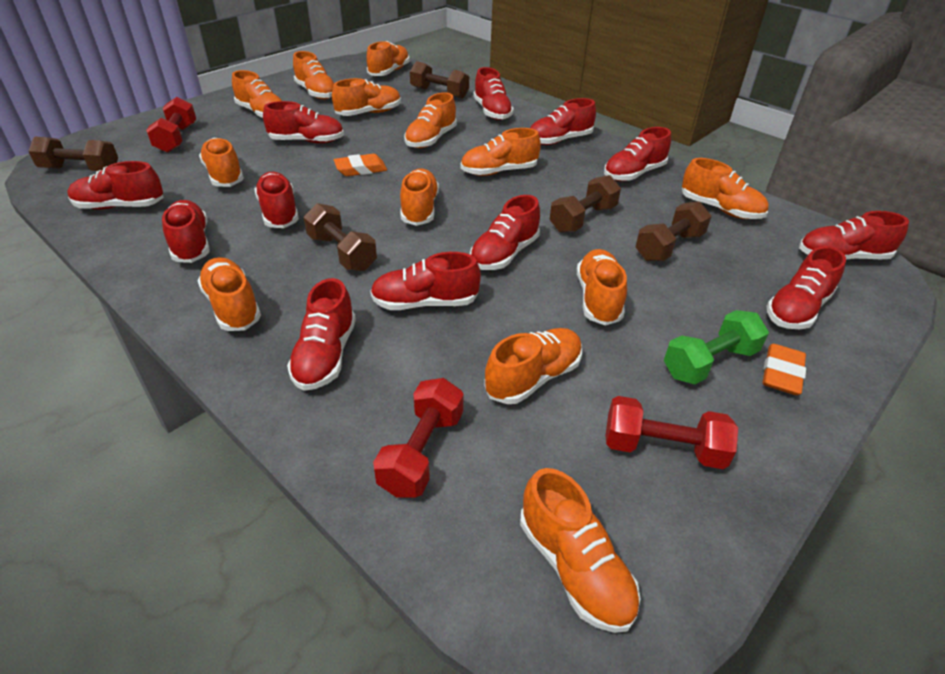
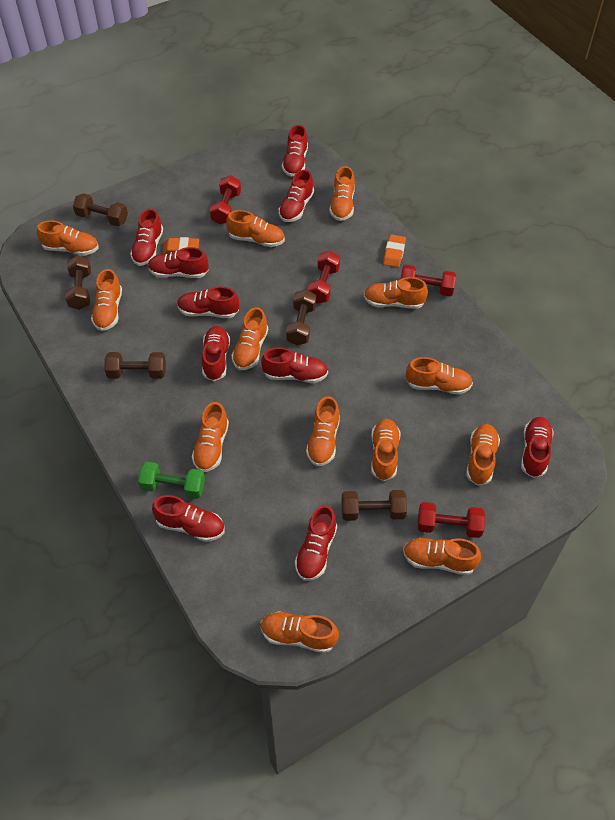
red dumbbell: 3 -> 4
red shoe: 12 -> 10

